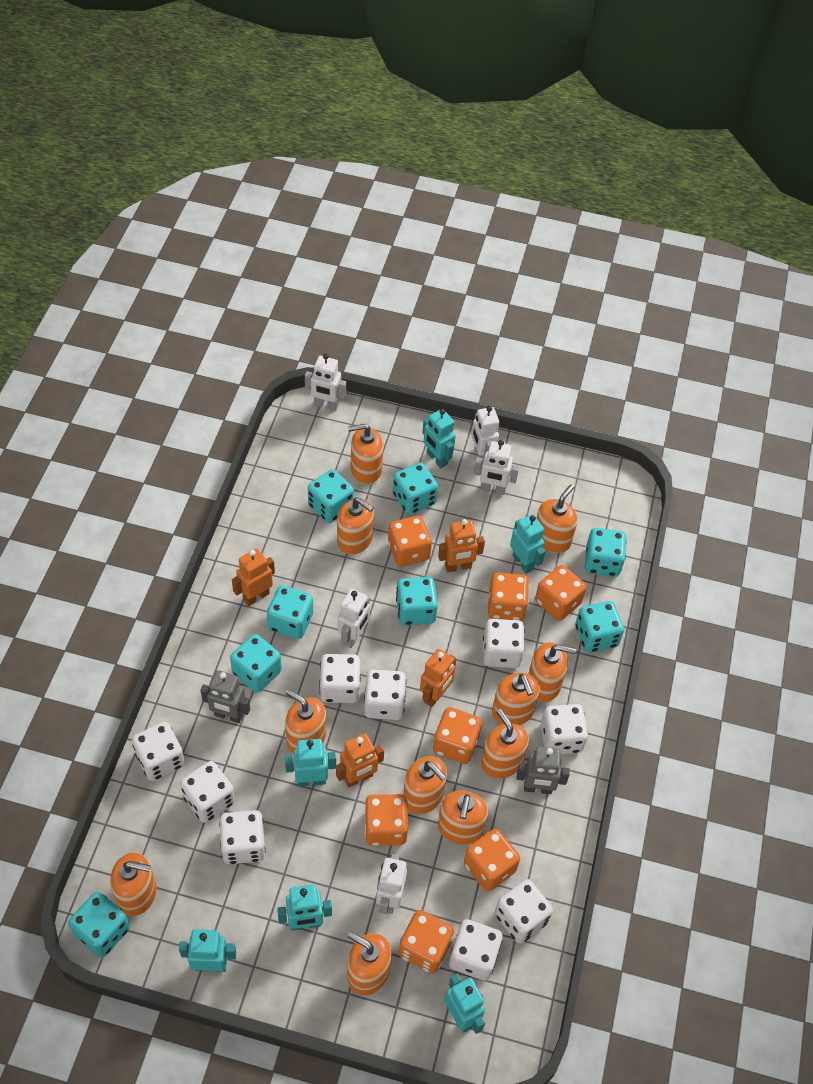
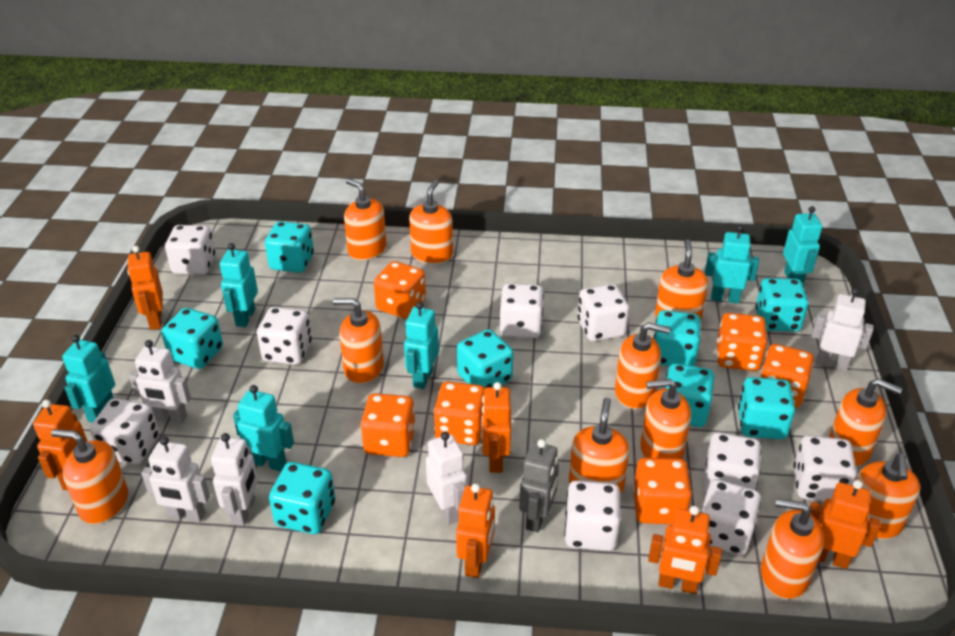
grey robot: 2 -> 1
orange dice: 7 -> 6
orange robot: 4 -> 6

